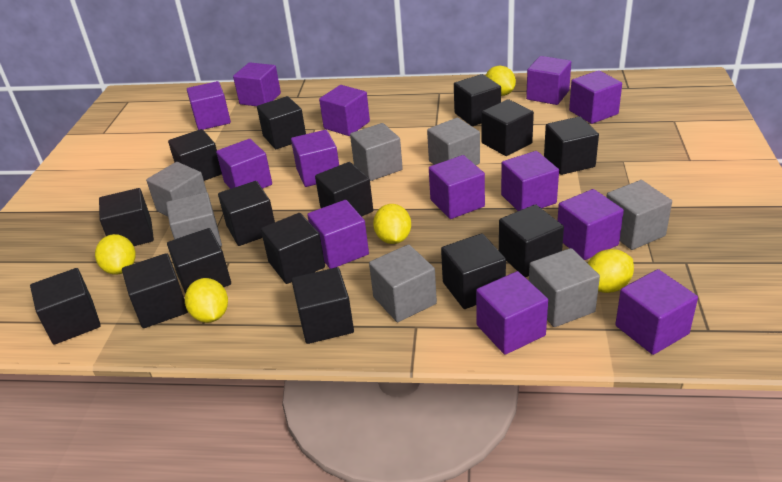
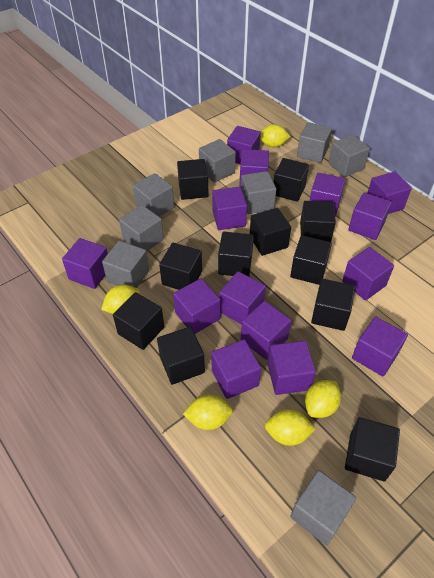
black cube: 15 -> 11
grey cube: 7 -> 8
purple cube: 13 -> 14

